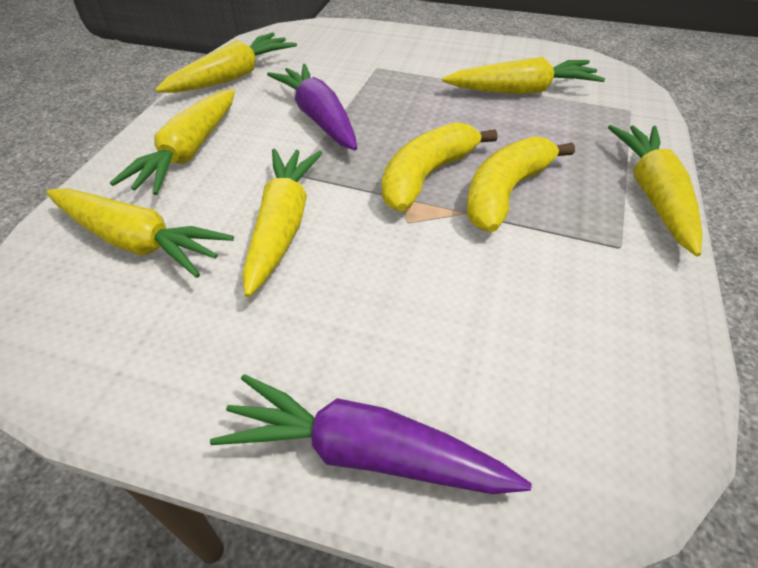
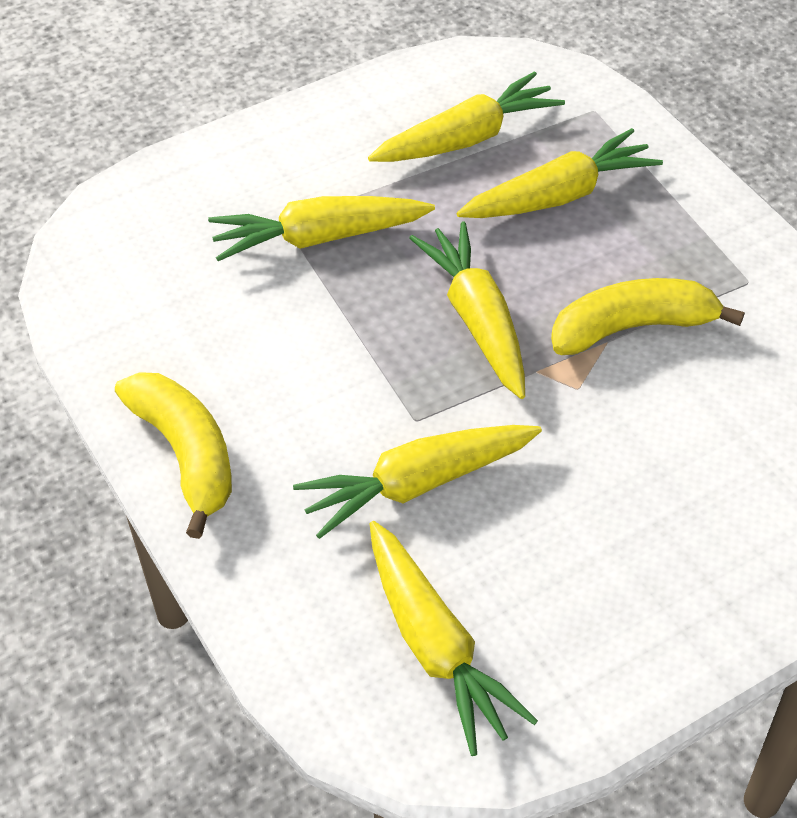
purple carrot: 2 -> 0

